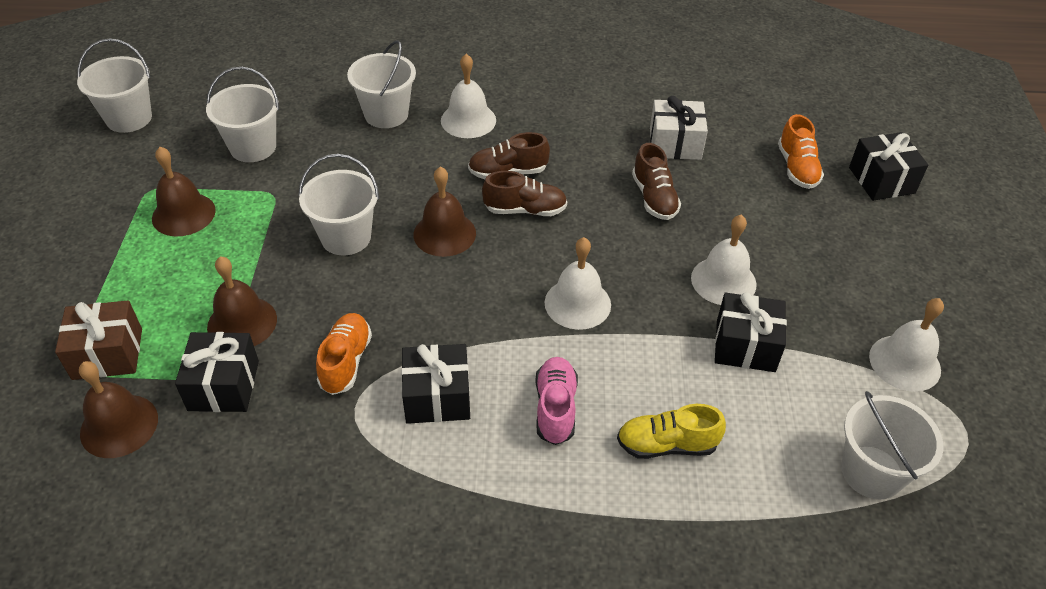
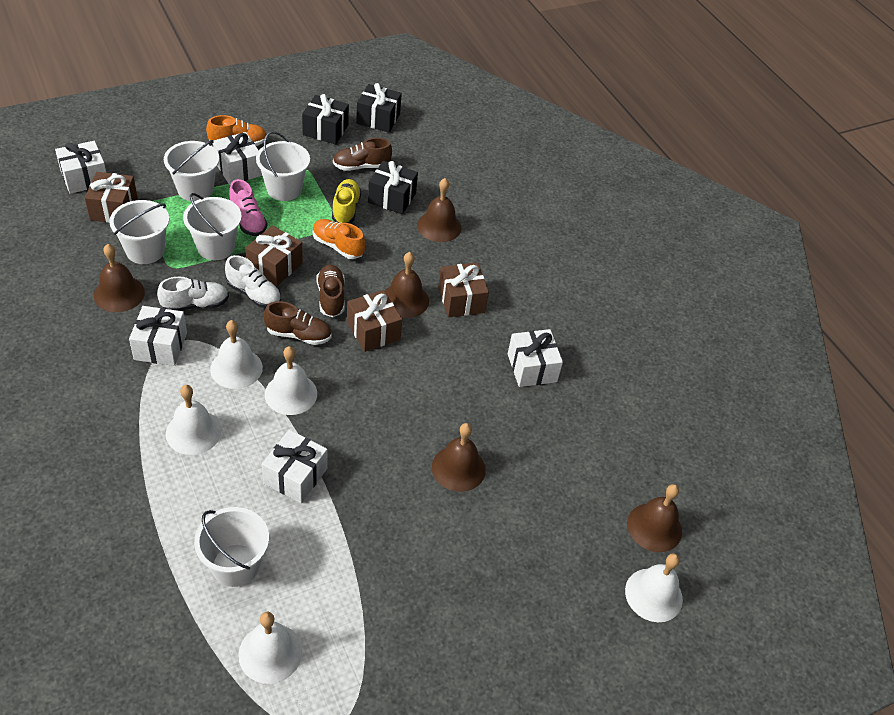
black gift: 4 -> 3
brown bell: 4 -> 5
brown gift: 1 -> 4
white bell: 4 -> 5
white gift: 1 -> 5
white shoe: 0 -> 2

